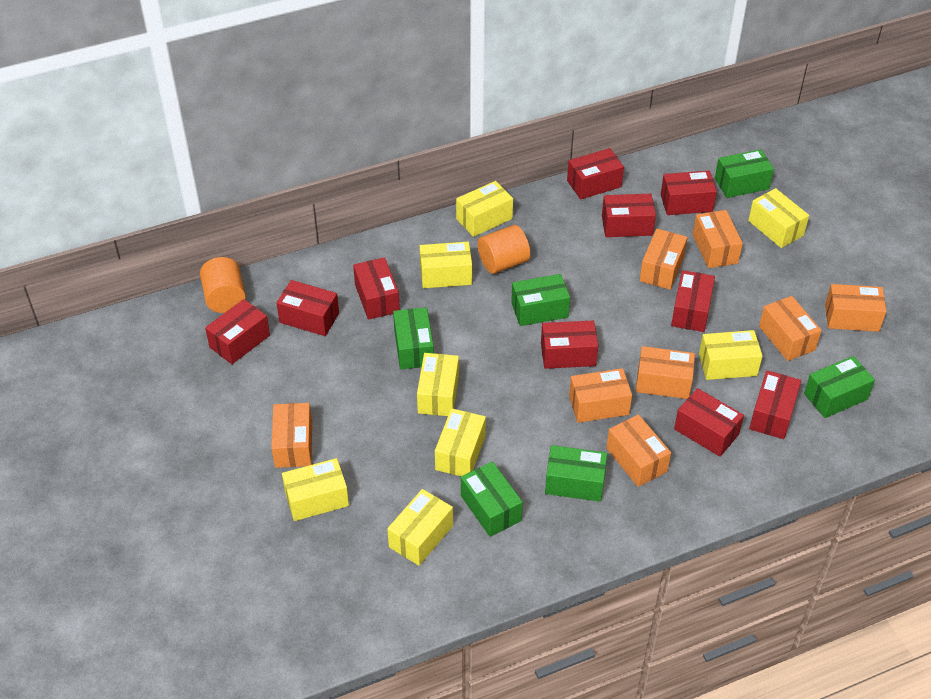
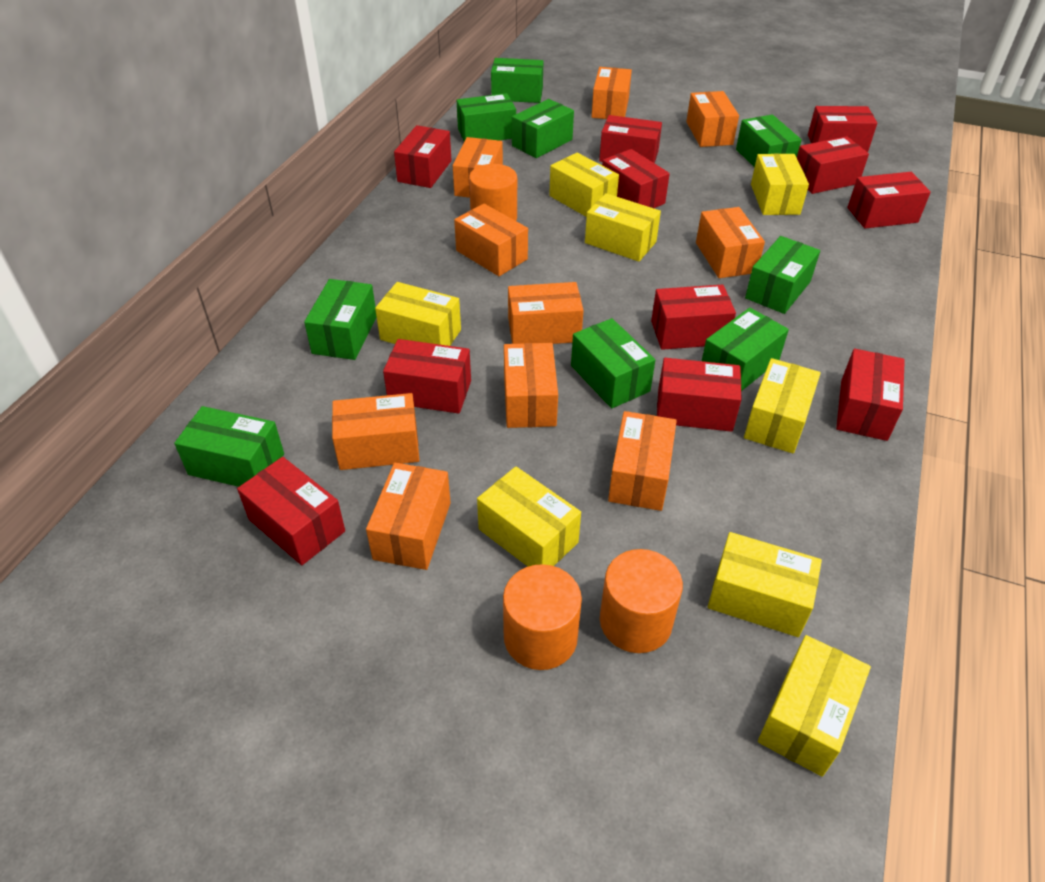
green box: 6 -> 9
orange box: 8 -> 10
orange cylinder: 2 -> 3
red box: 10 -> 11

